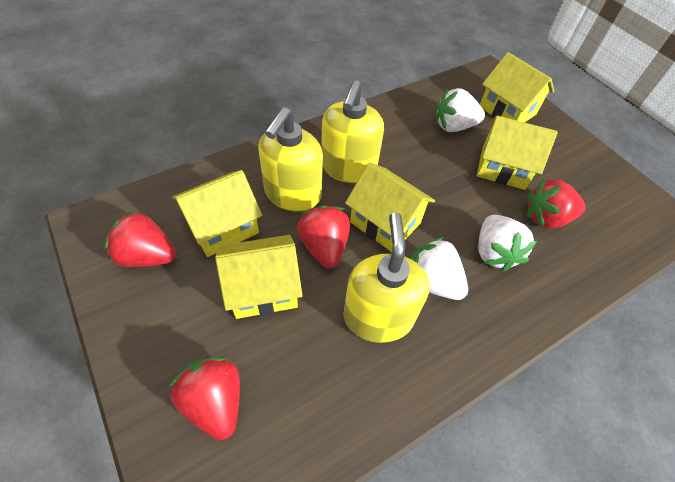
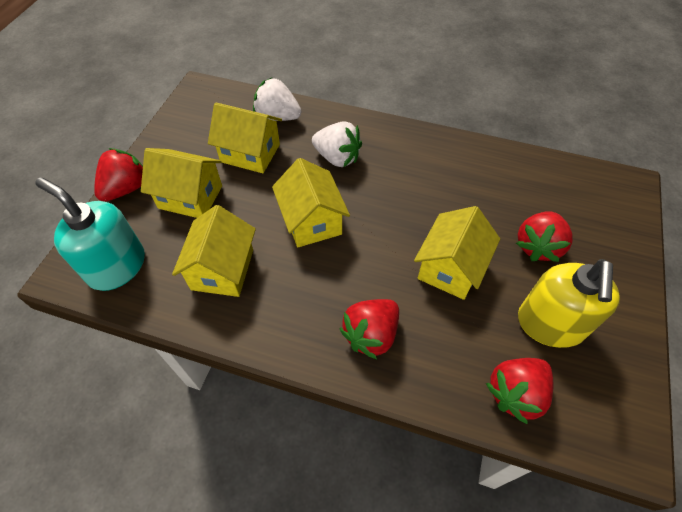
turquoise soap dispenser: 0 -> 1
white strawberry: 3 -> 2
yellow soap dispenser: 3 -> 1

